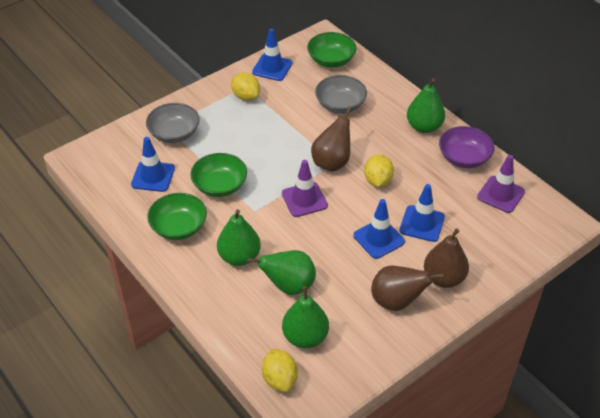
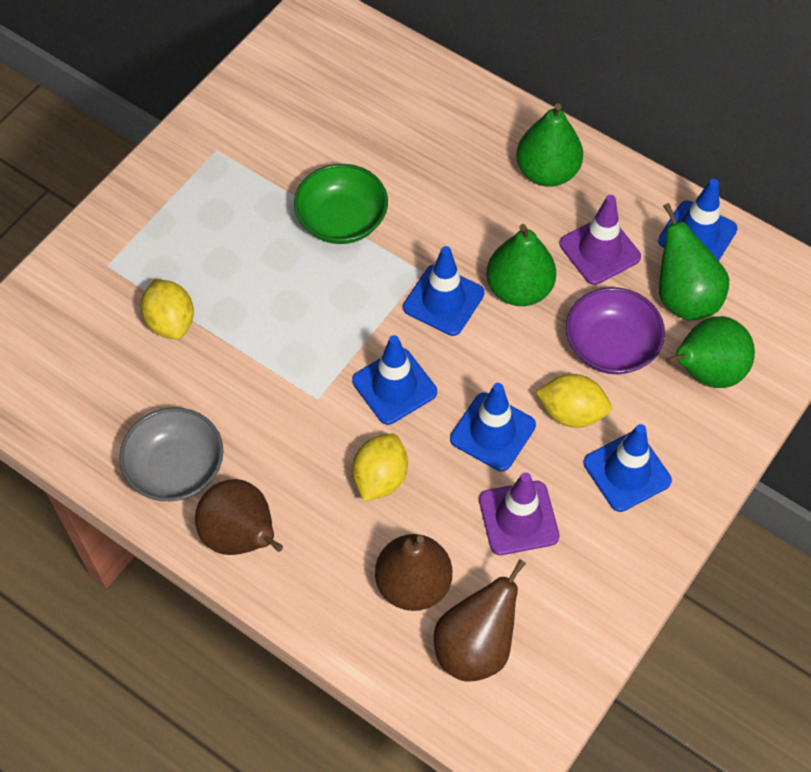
blue traffic cone: 4 -> 5
green bowl: 3 -> 1
grey bowl: 2 -> 1

